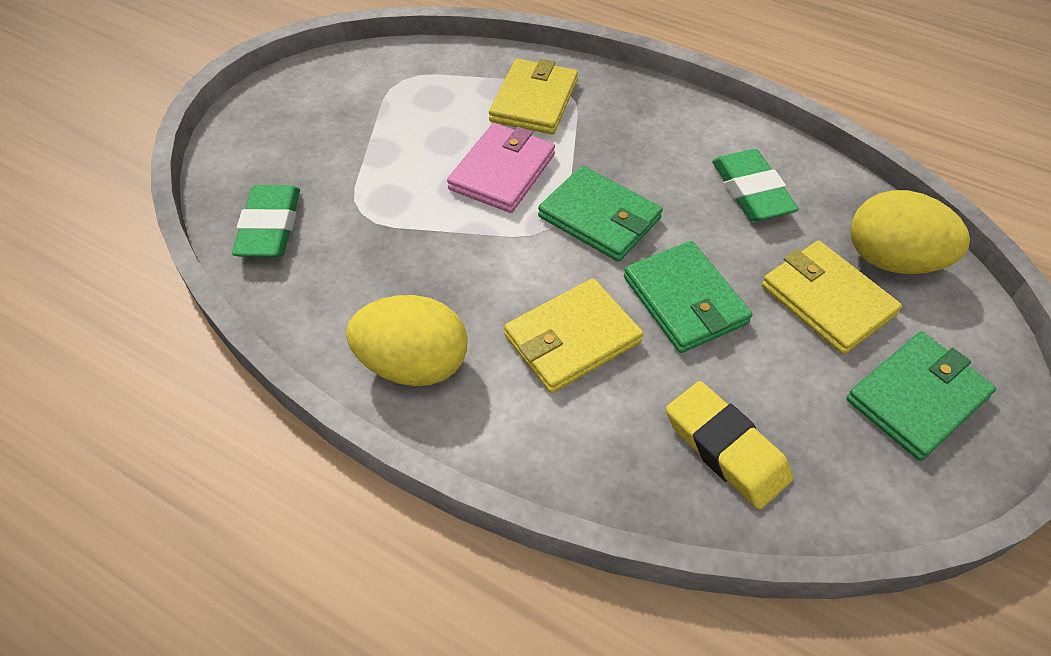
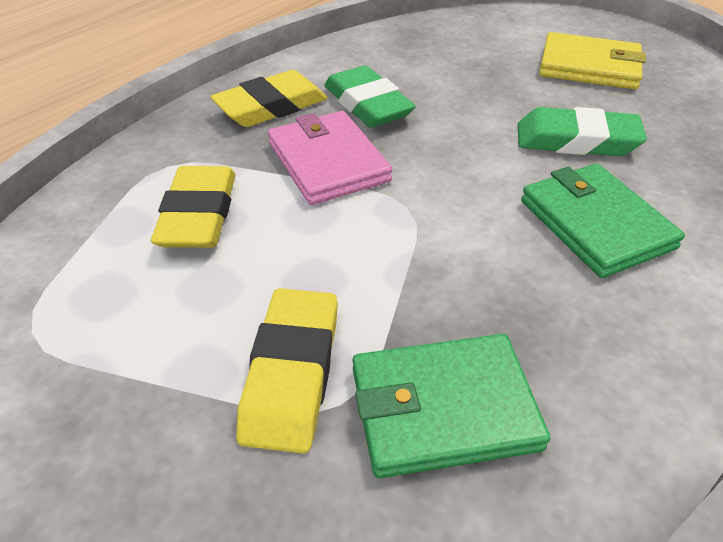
green wallet: 3 -> 2
yellow egg: 2 -> 0
yellow eraser: 1 -> 3
yellow wallet: 3 -> 1

